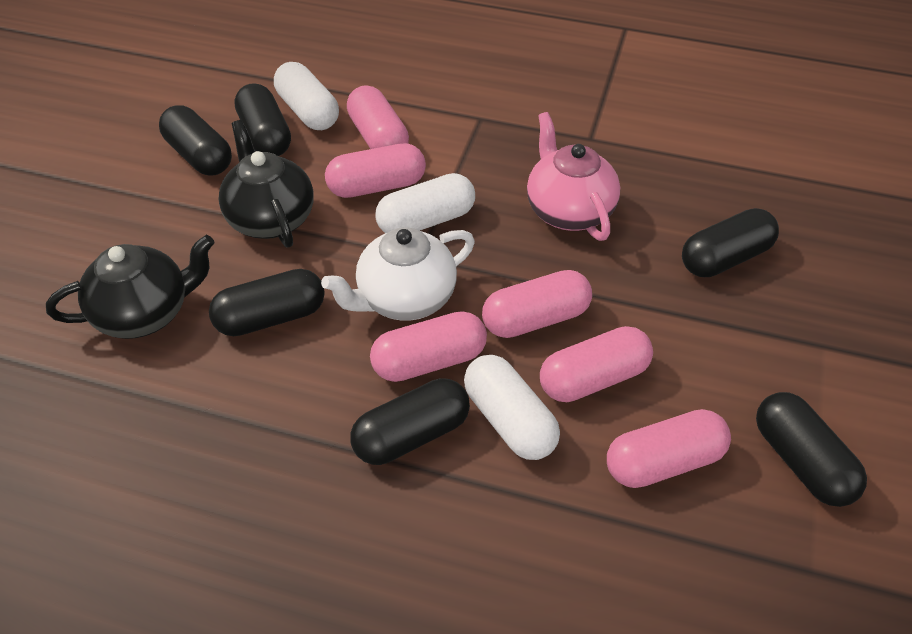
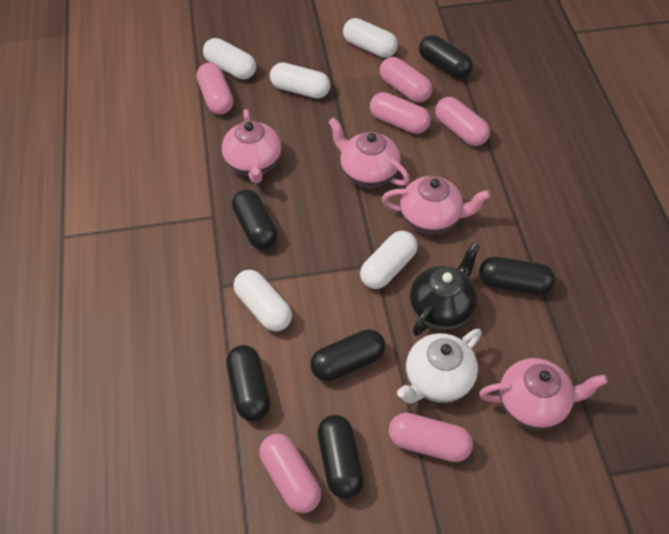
black teapot: 2 -> 1
pink teapot: 1 -> 4
white capsule: 3 -> 5

